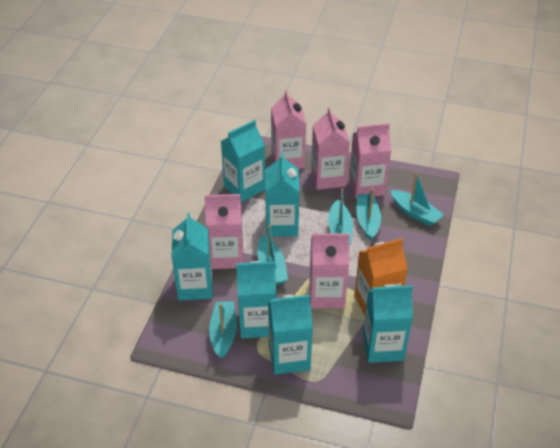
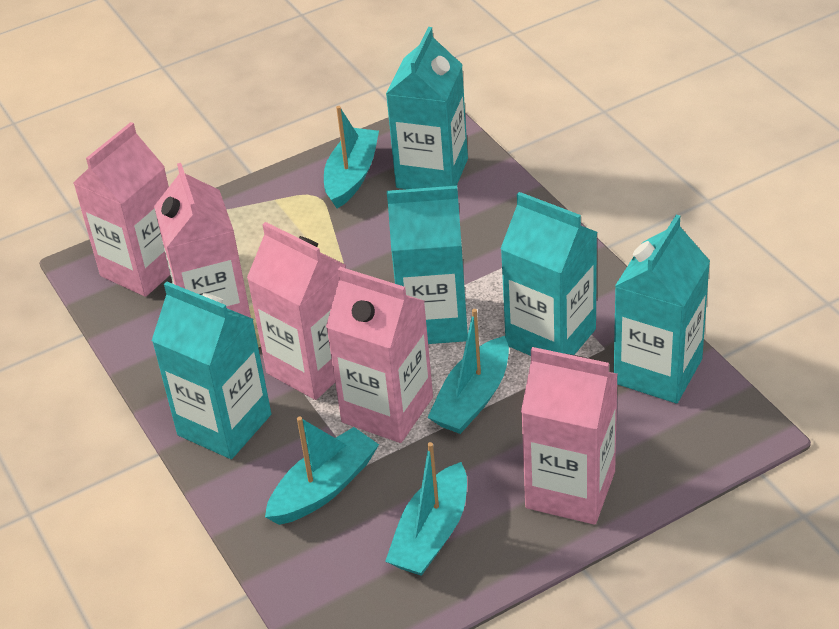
orange carton: 1 -> 0
turquoise boat: 5 -> 4
turquoise carton: 6 -> 5

